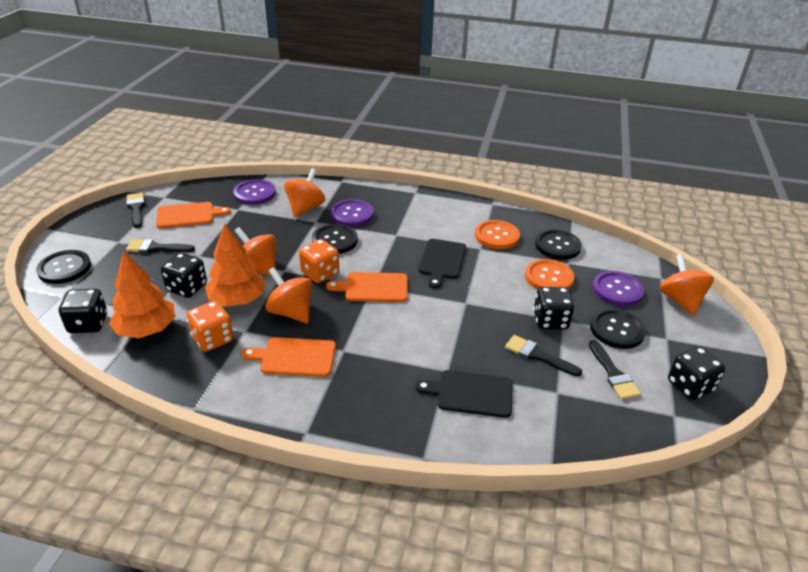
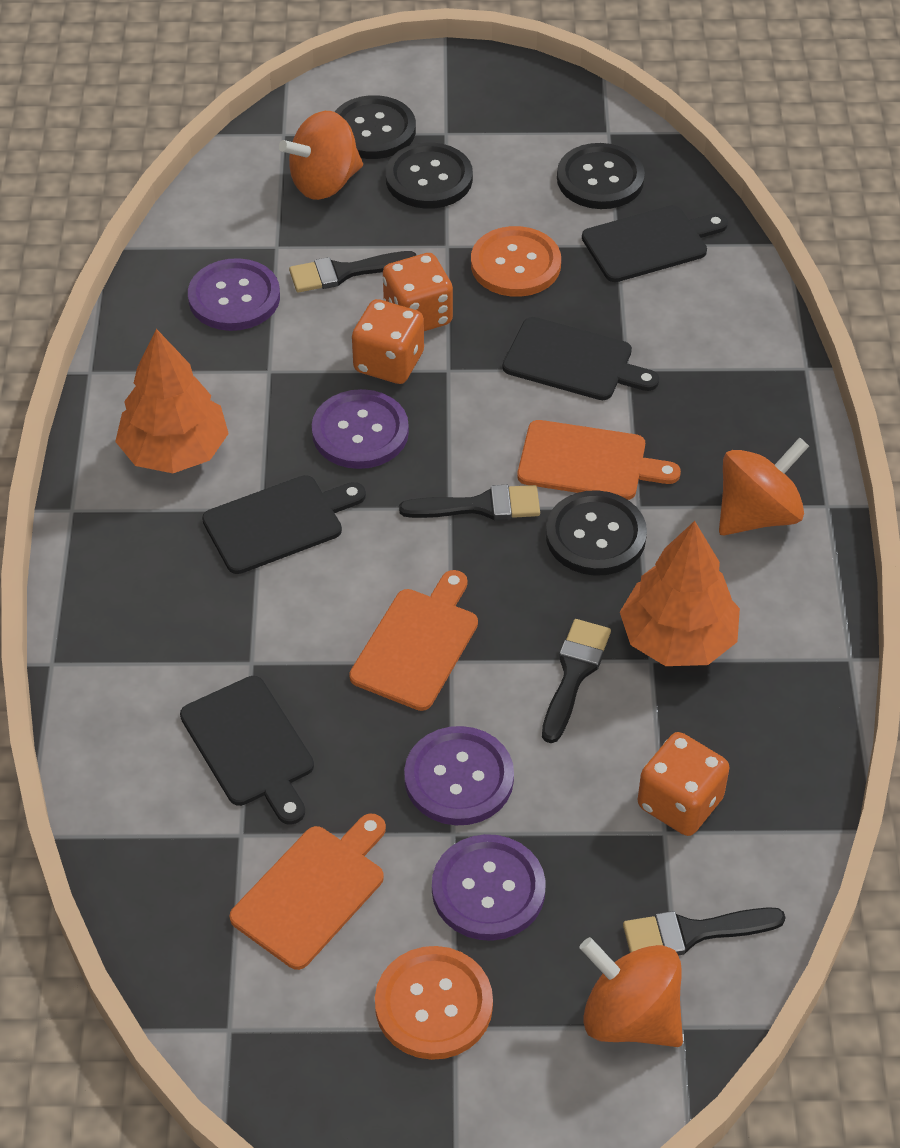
black cutting board: 2 -> 4
black dice: 4 -> 0
orange dice: 2 -> 3
orange spinning top: 4 -> 3
purple button: 3 -> 4

